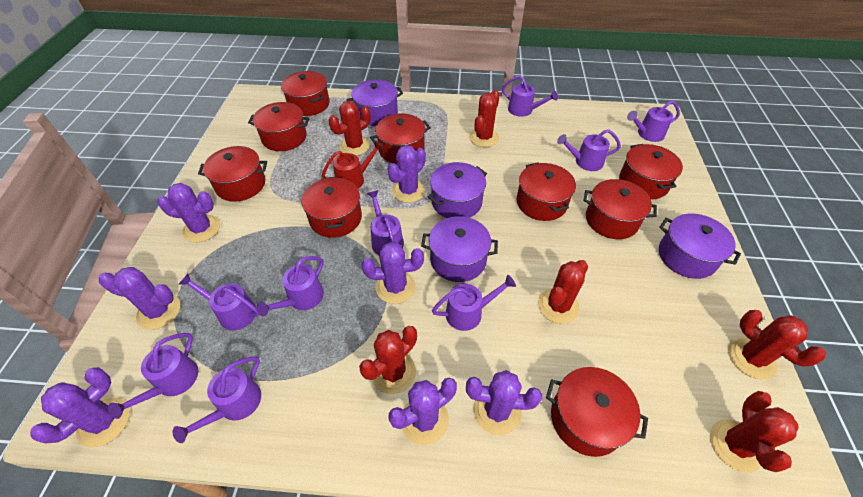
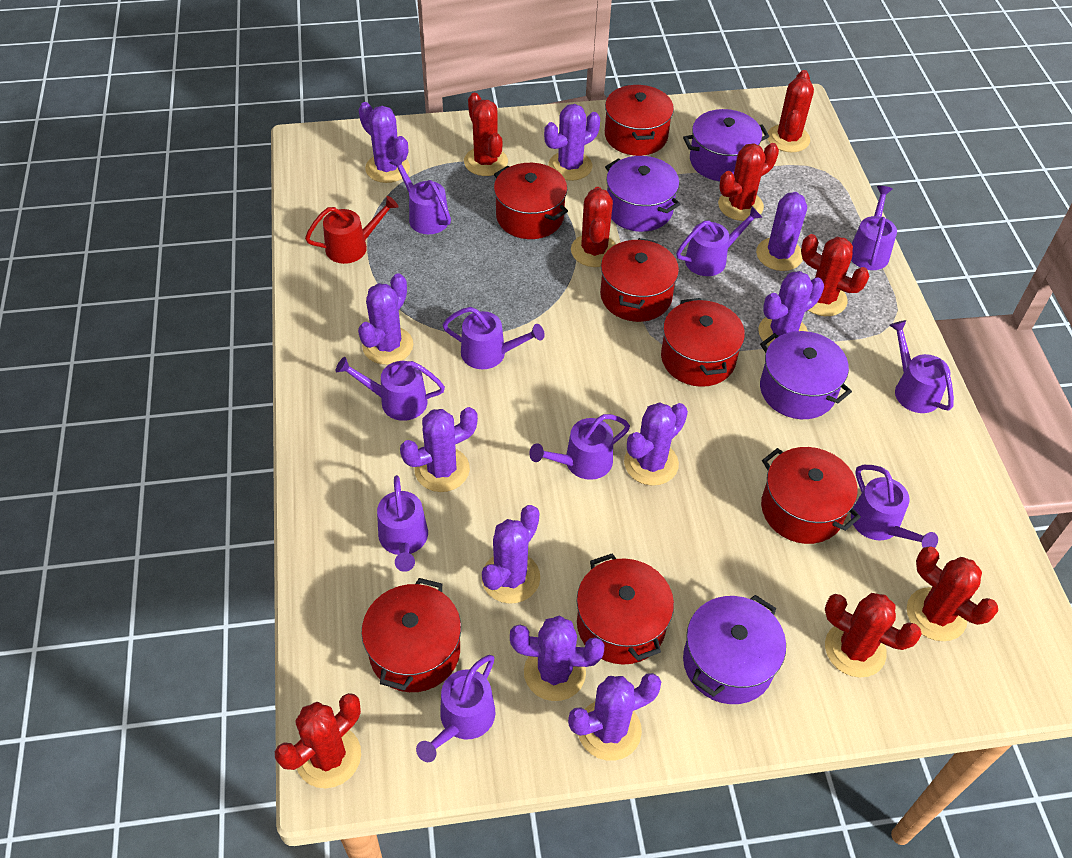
purple cactus: 7 -> 10
purple watering can: 9 -> 10
red cactus: 6 -> 8
red pot: 9 -> 7

